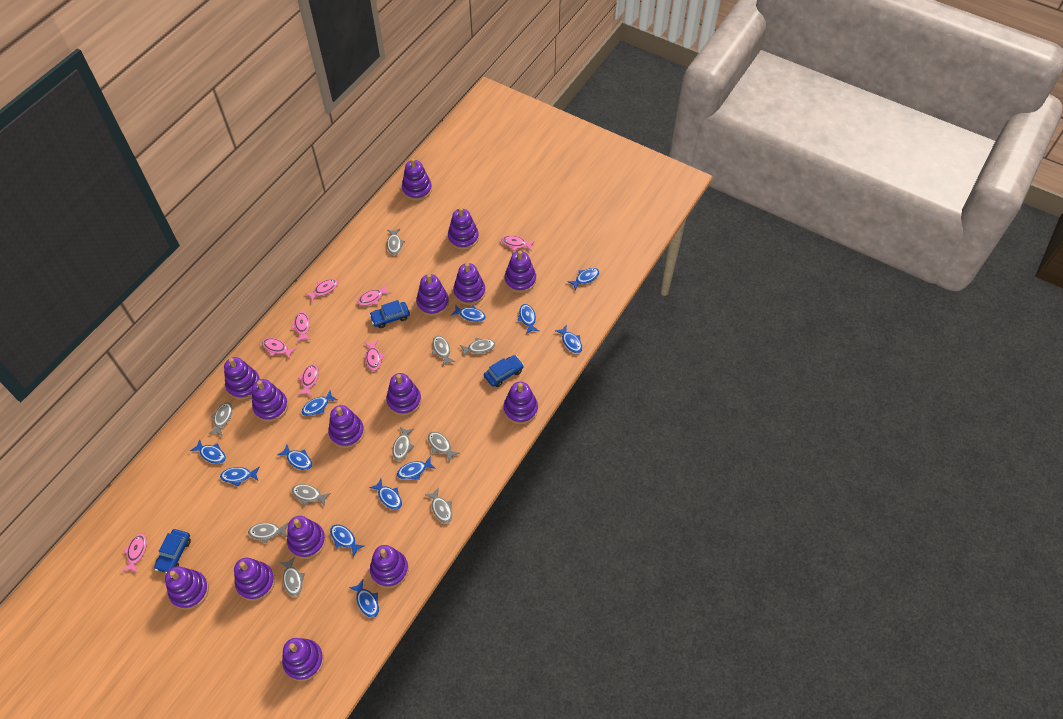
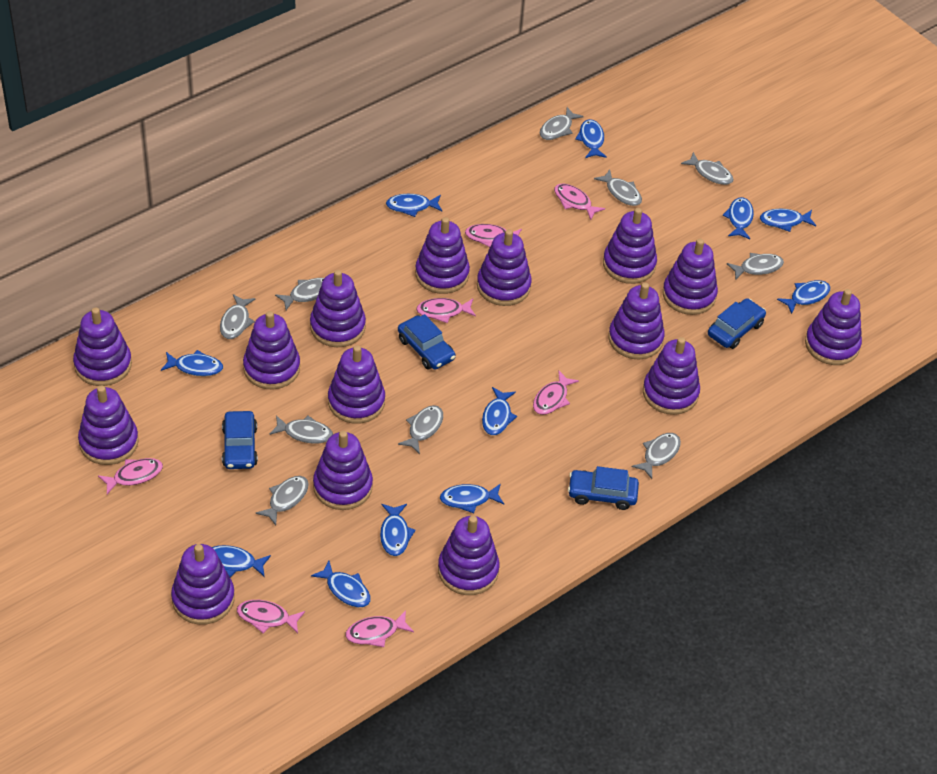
blue car: 3 -> 4
blue fish: 12 -> 11
pink fish: 8 -> 7

